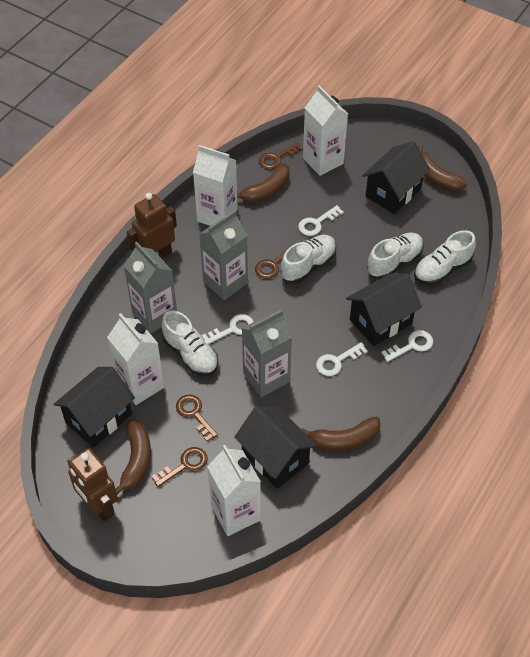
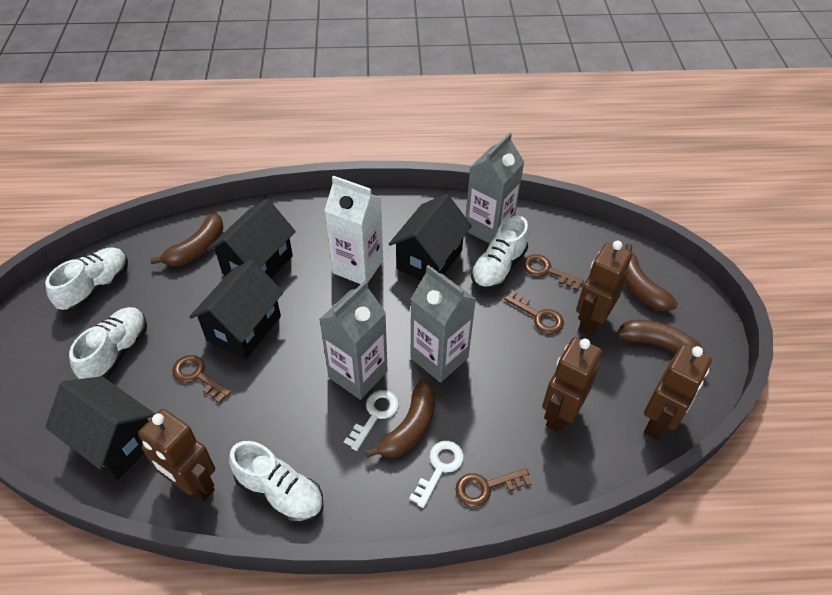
brown robot: 2 -> 4
white carton: 4 -> 1
white key: 4 -> 2

